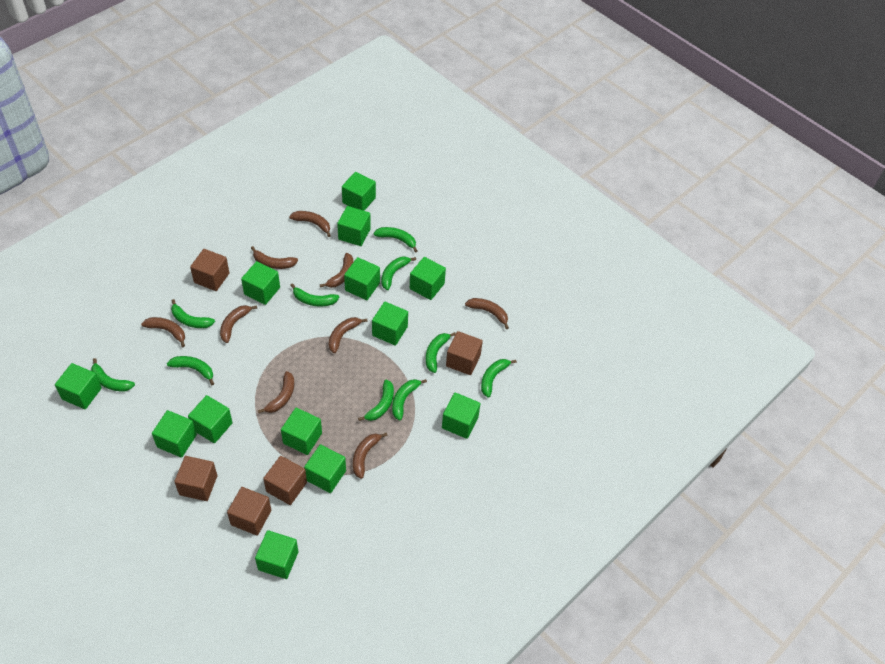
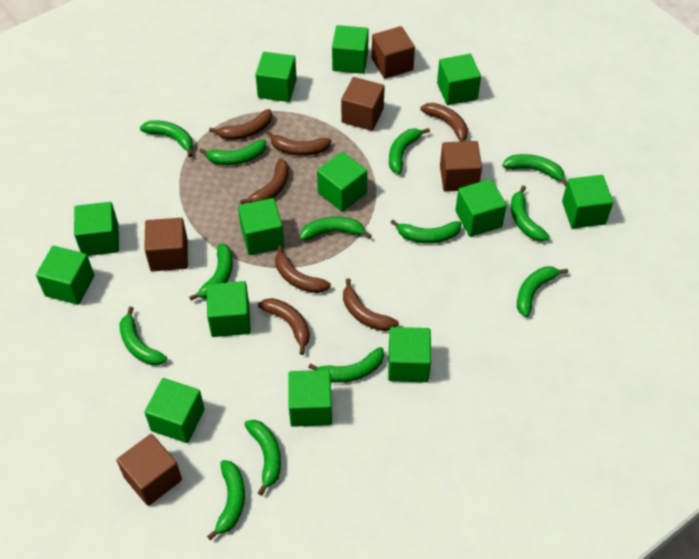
brown banana: 9 -> 7
green banana: 10 -> 13

